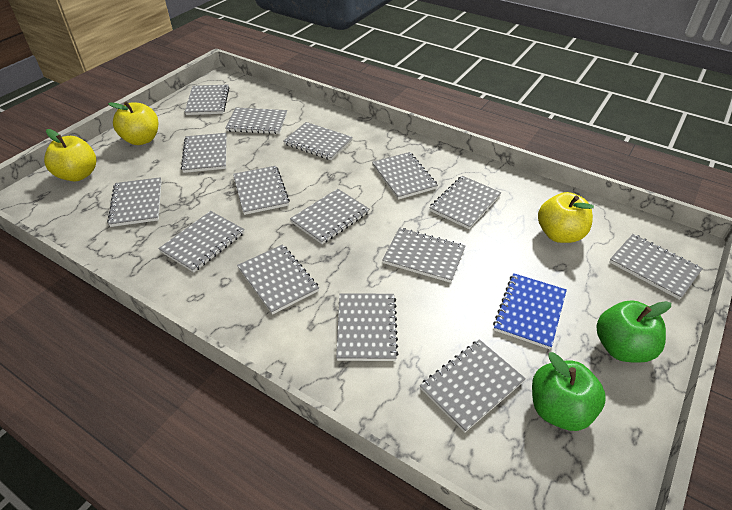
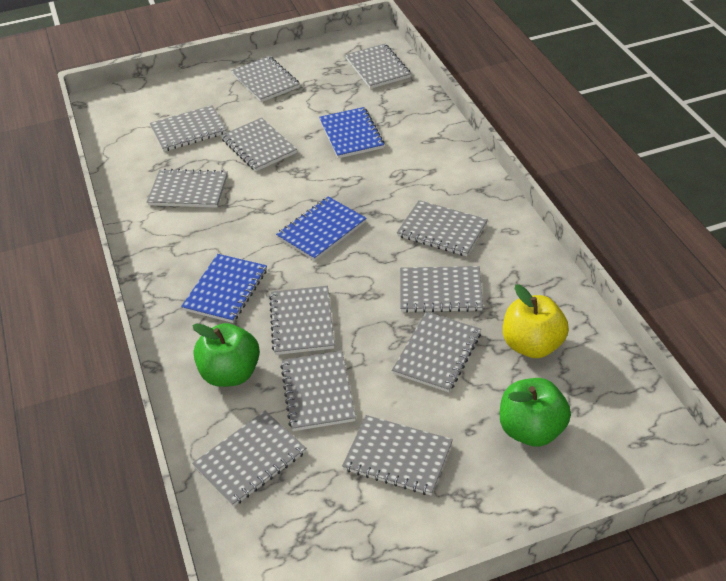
blue notebook: 1 -> 3
grey notebook: 15 -> 12
yellow apple: 3 -> 1

